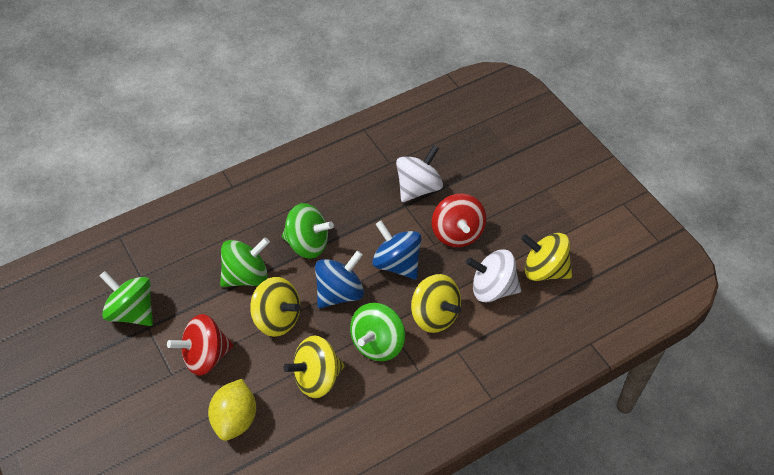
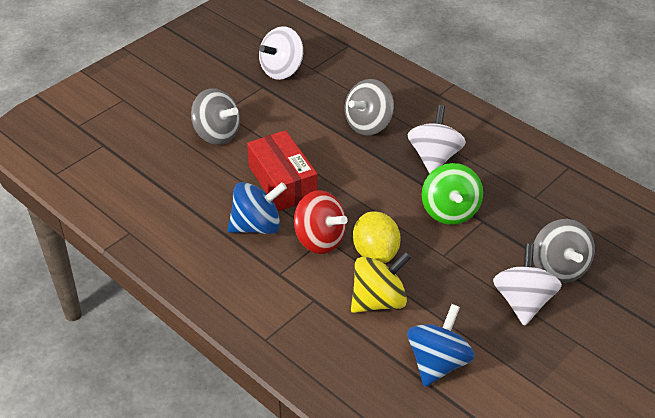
green spinning top: 4 -> 1
grey spinning top: 0 -> 3
red box: 0 -> 1
red spinning top: 2 -> 1
white spinning top: 2 -> 3
yellow spinning top: 4 -> 1

